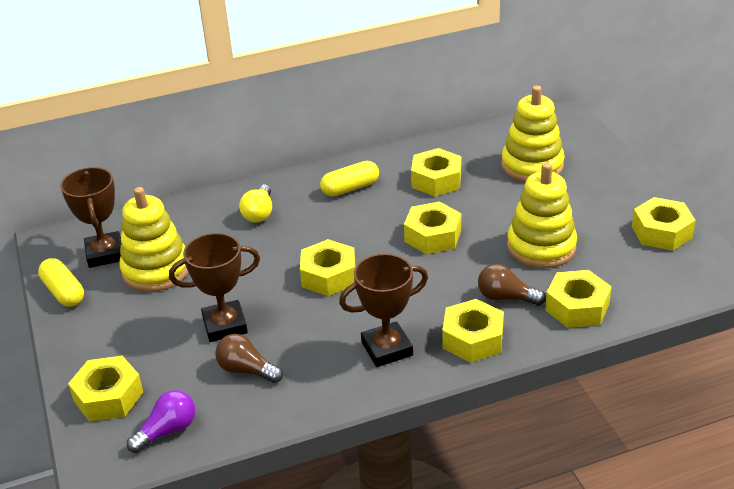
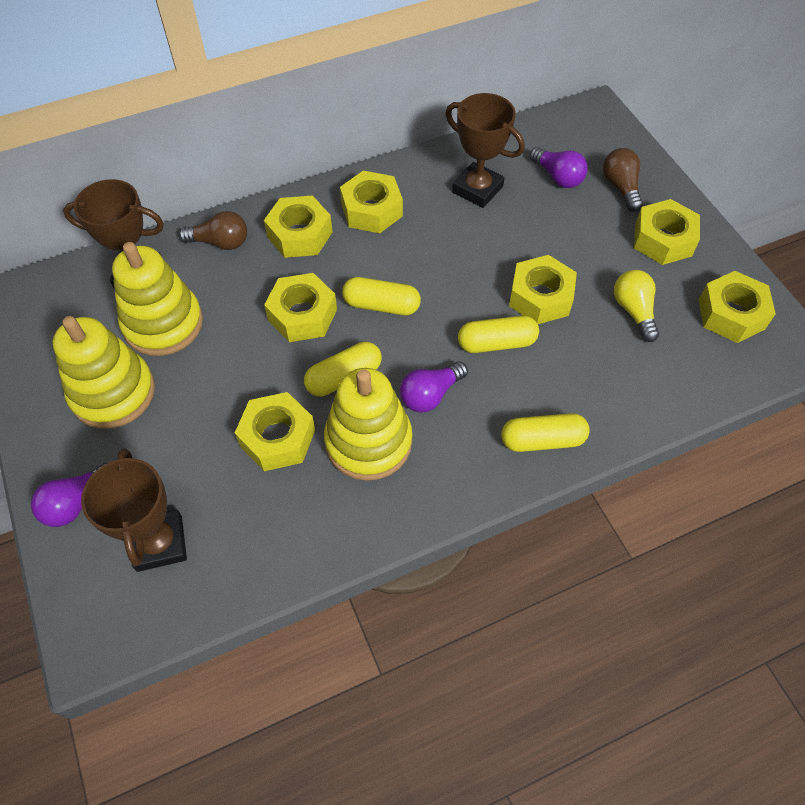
purple light bulb: 1 -> 3
yellow capsule: 2 -> 4

